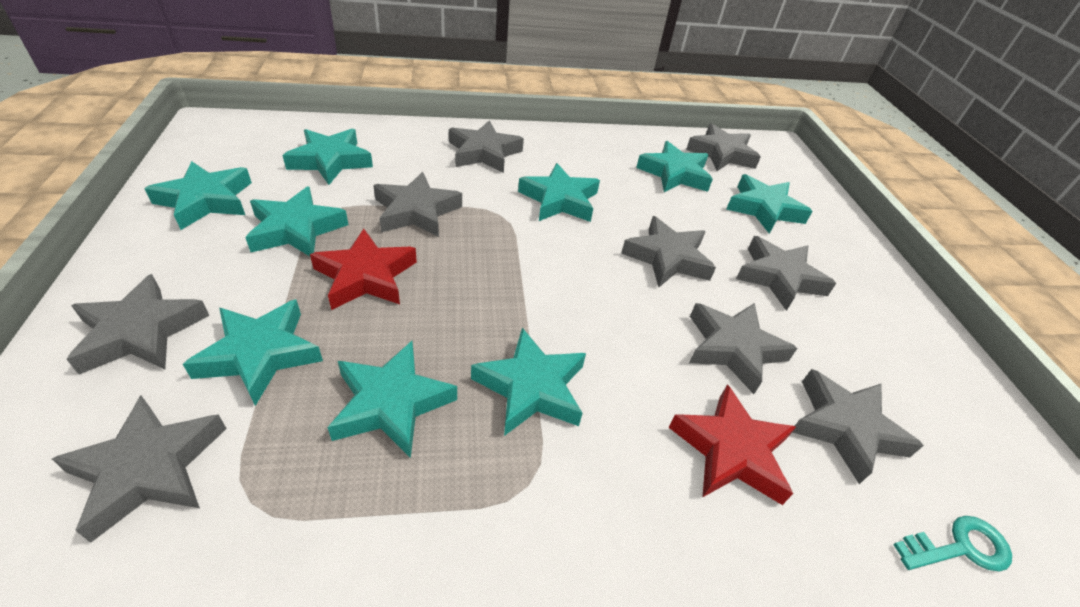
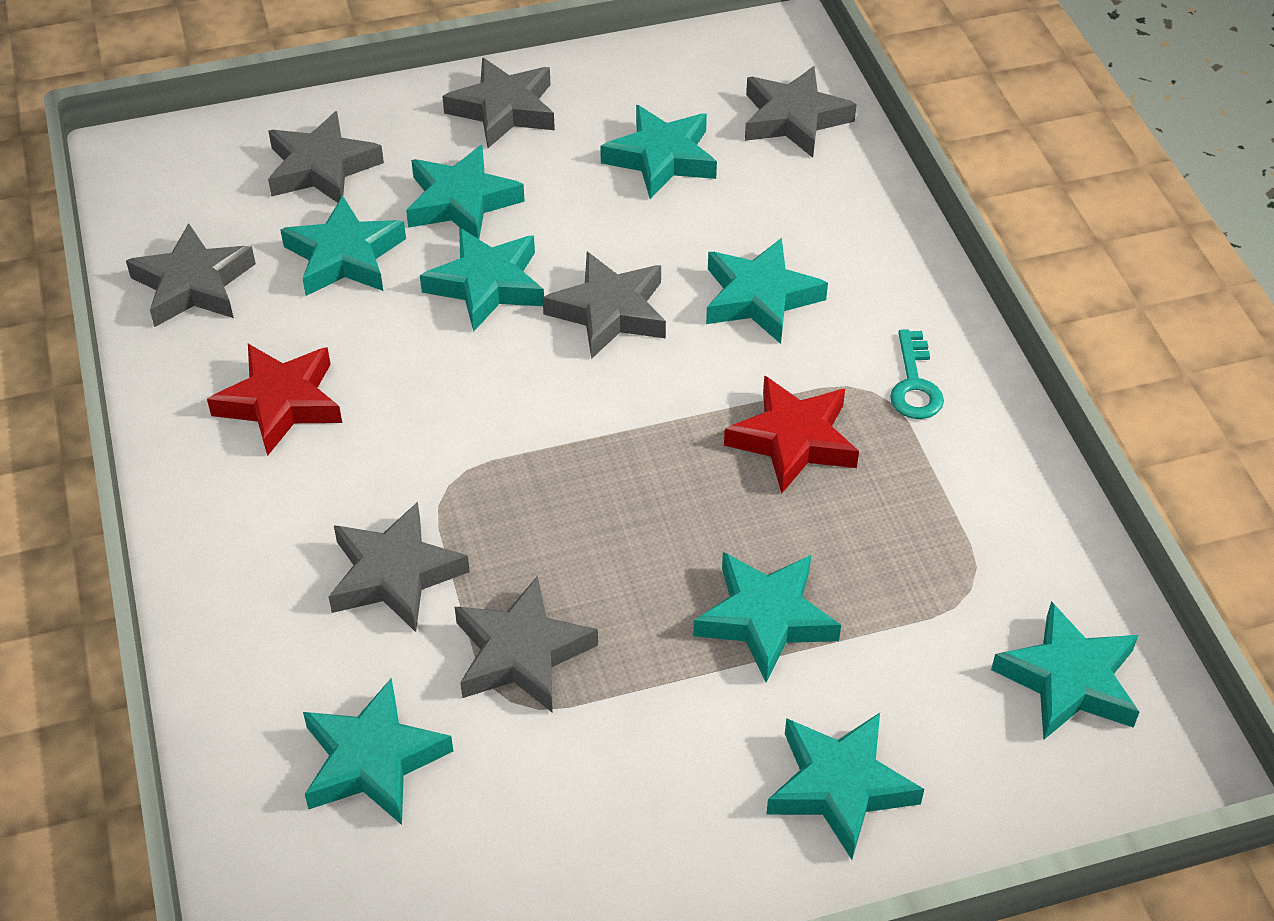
grey star: 9 -> 7

